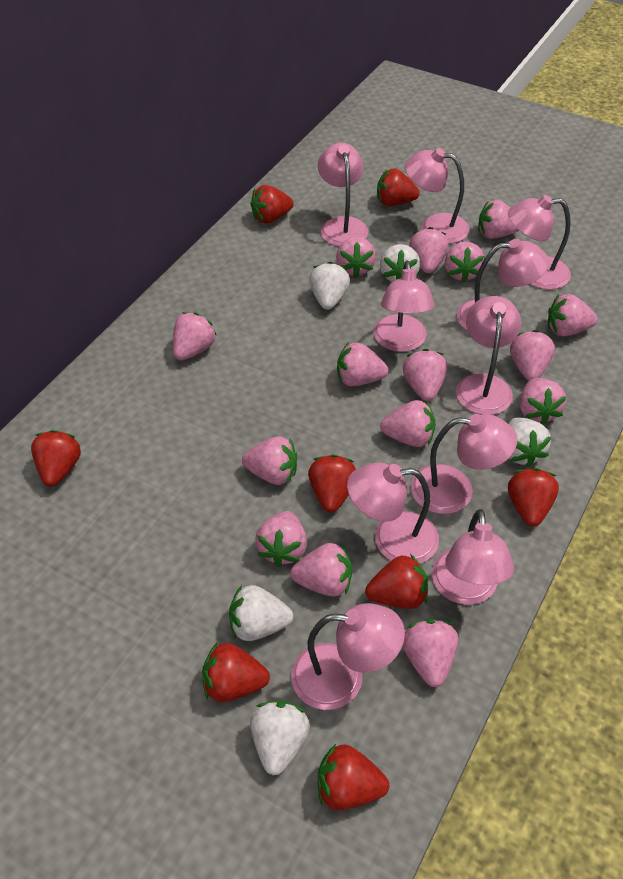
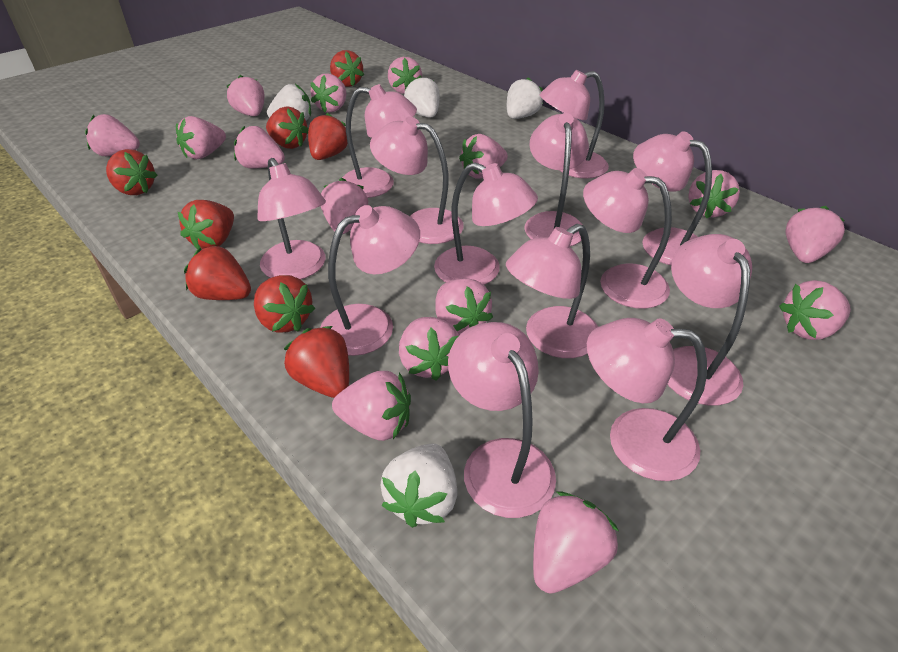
pink lamp: 10 -> 13
white strawberry: 5 -> 4

